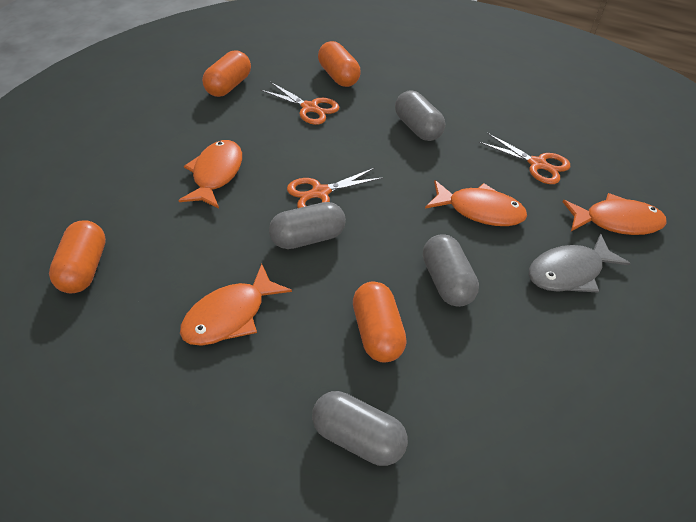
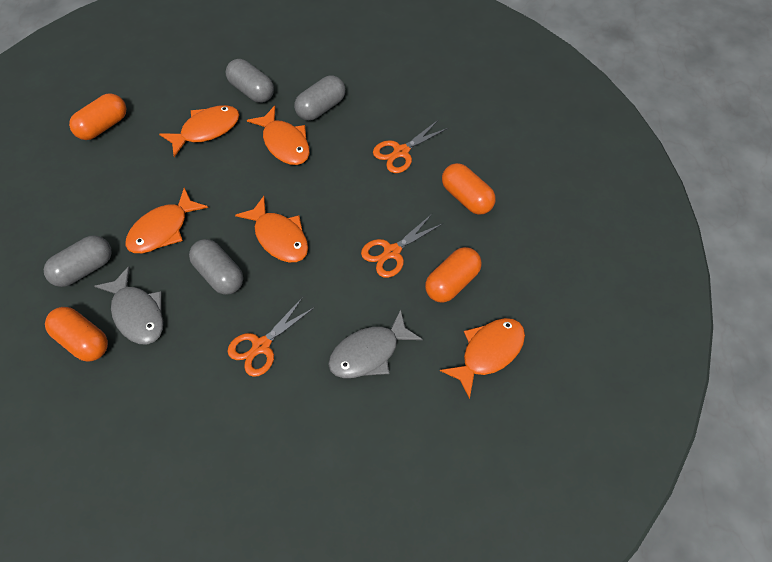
grey fish: 1 -> 2
orange fish: 4 -> 5

